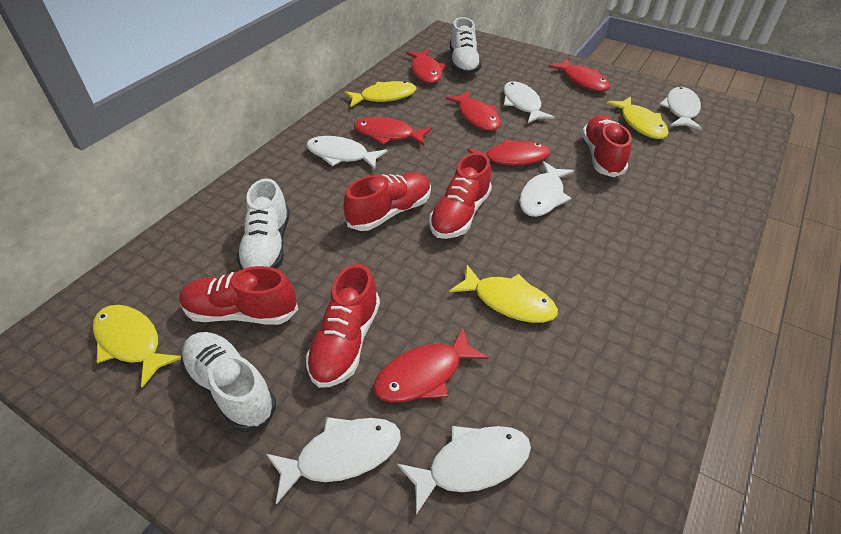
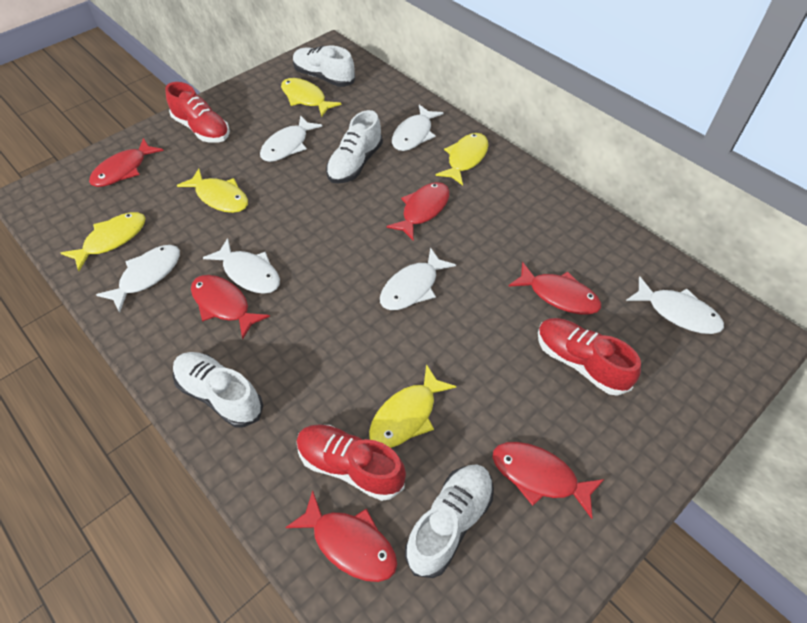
red shoe: 5 -> 3
white shoe: 3 -> 4
yellow fish: 4 -> 5

